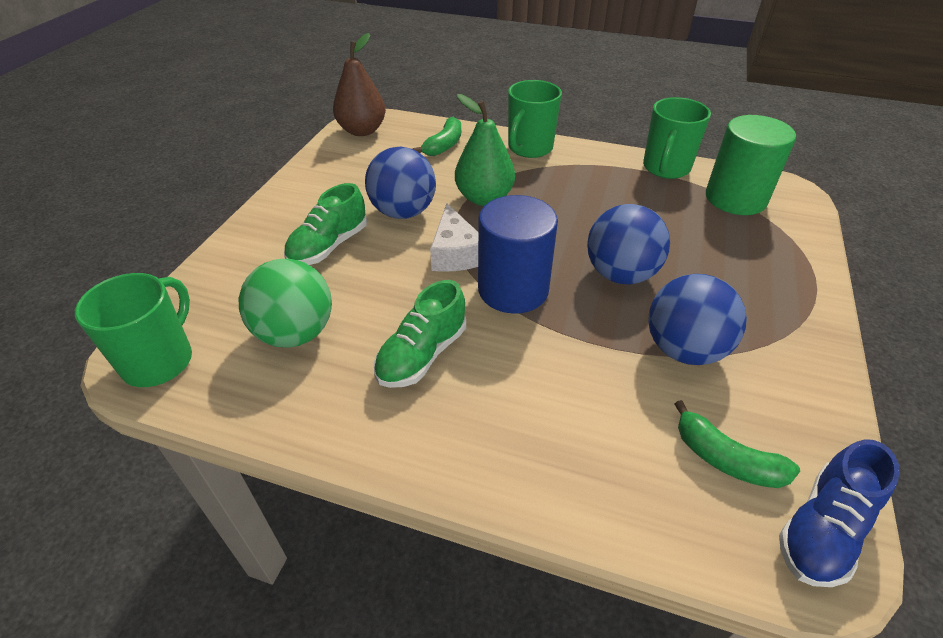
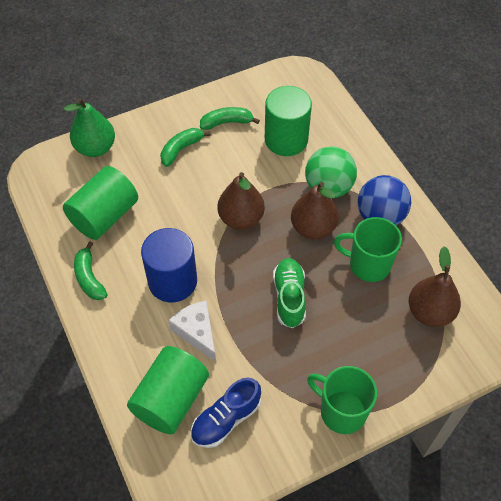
blue ball: 3 -> 1
brown pear: 1 -> 3
green banana: 2 -> 3
green cylinder: 1 -> 3
green mug: 3 -> 2
green shoe: 2 -> 1

